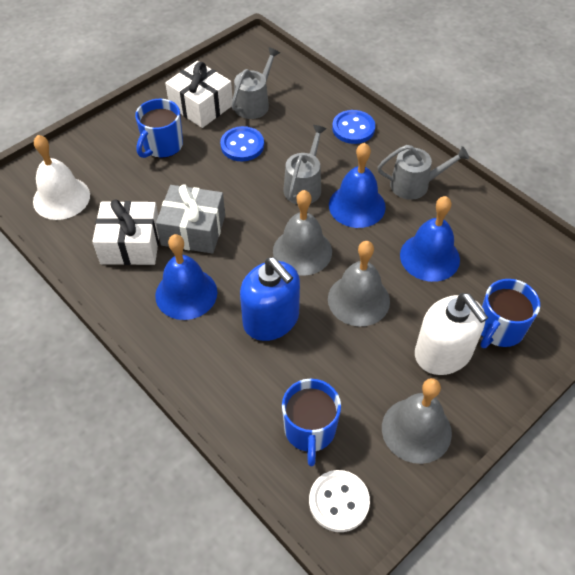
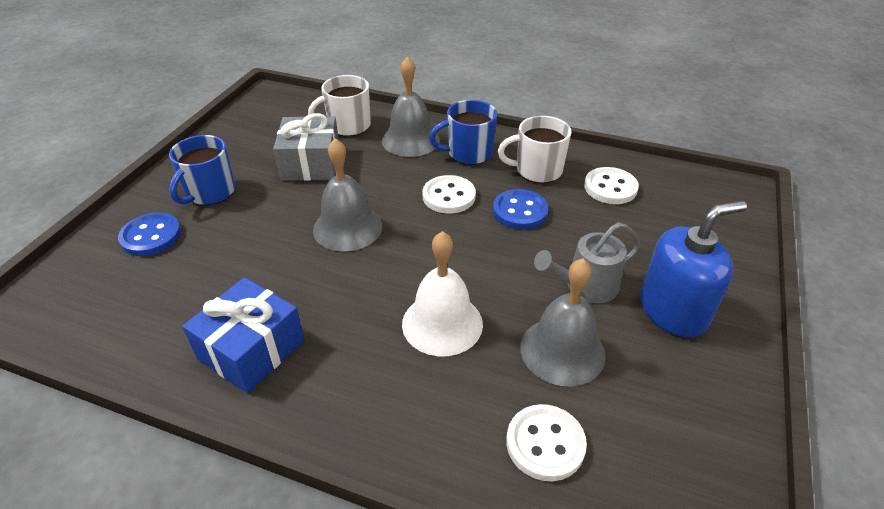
blue bell: 3 -> 0
blue gift: 0 -> 1
blue mug: 3 -> 2
grey watering can: 3 -> 1
white button: 1 -> 3
white gift: 2 -> 0
white mug: 0 -> 2
white soap dispenser: 1 -> 0

